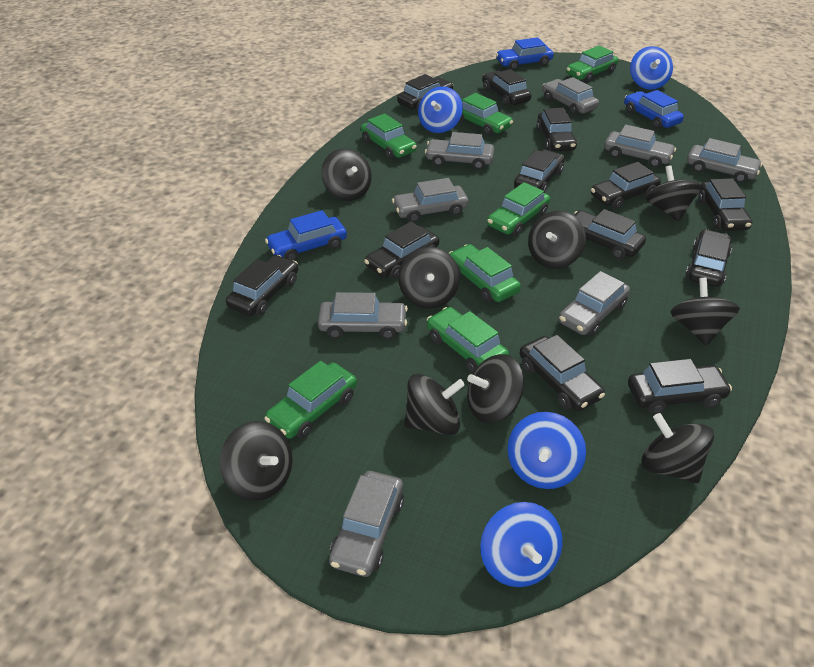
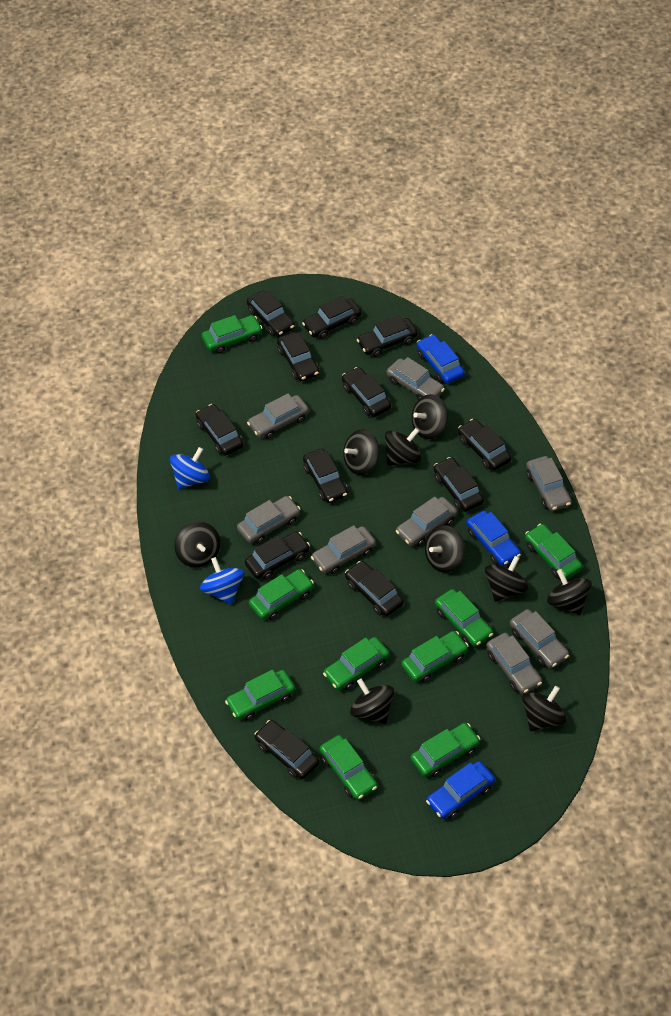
blue spinning top: 4 -> 2
green car: 7 -> 9

